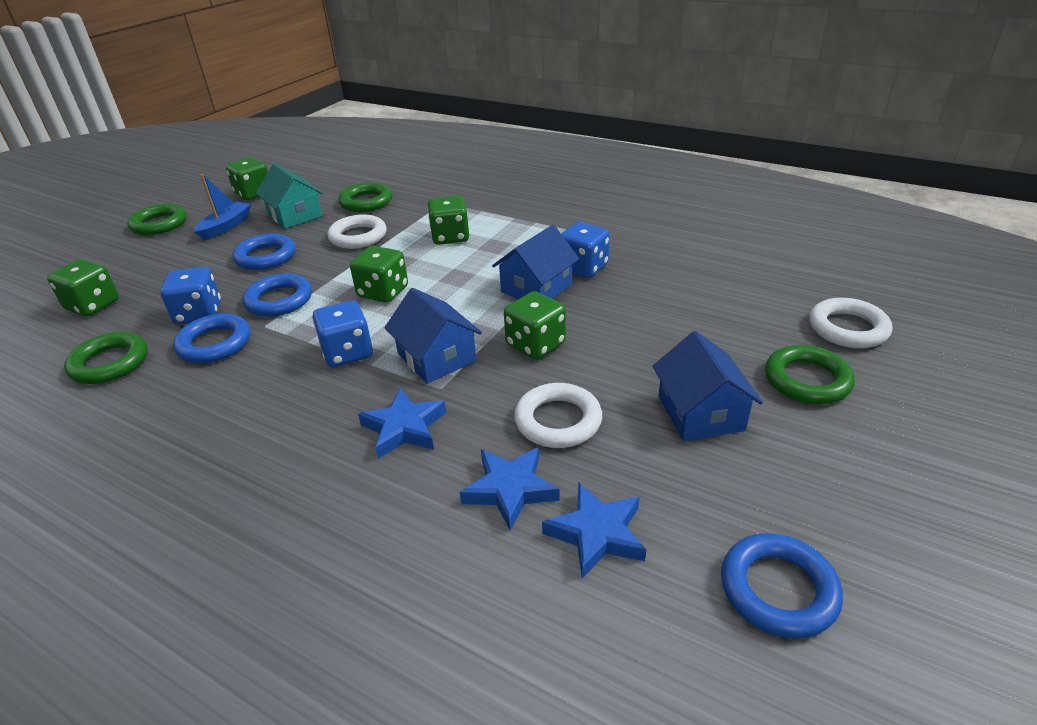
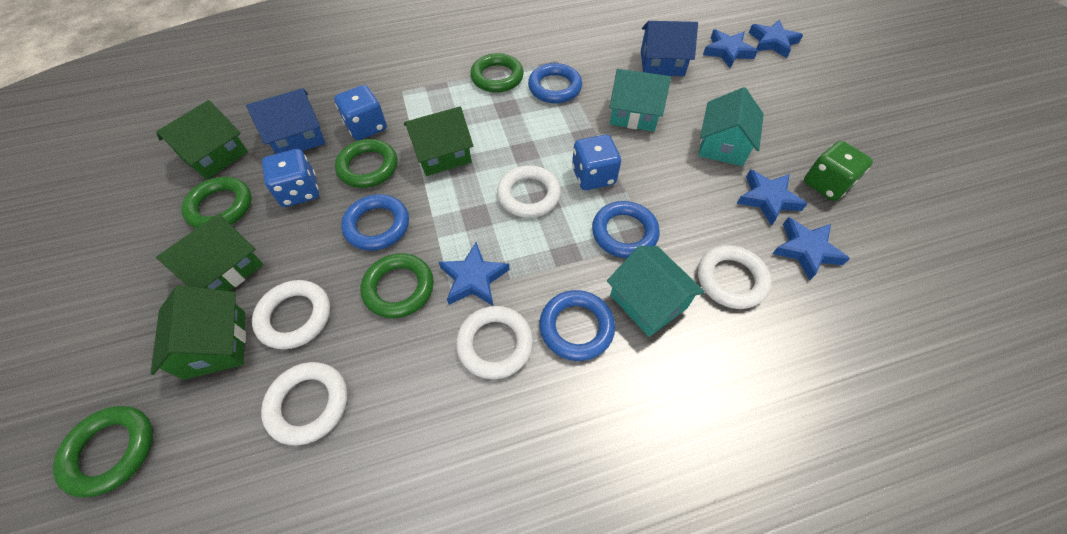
blue boat: 1 -> 0
blue house: 3 -> 2
blue star: 3 -> 5
green dice: 5 -> 1
green house: 0 -> 4
green ring: 4 -> 5
turquoise house: 1 -> 3
white ring: 3 -> 5

